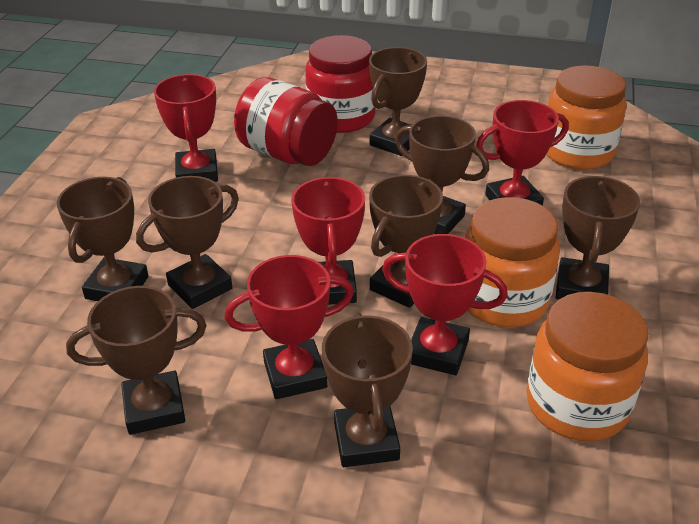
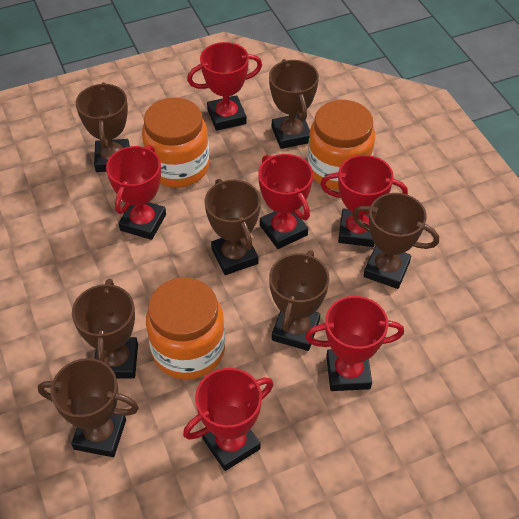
brown trophy: 8 -> 7
red jar: 2 -> 0
red trophy: 5 -> 6

